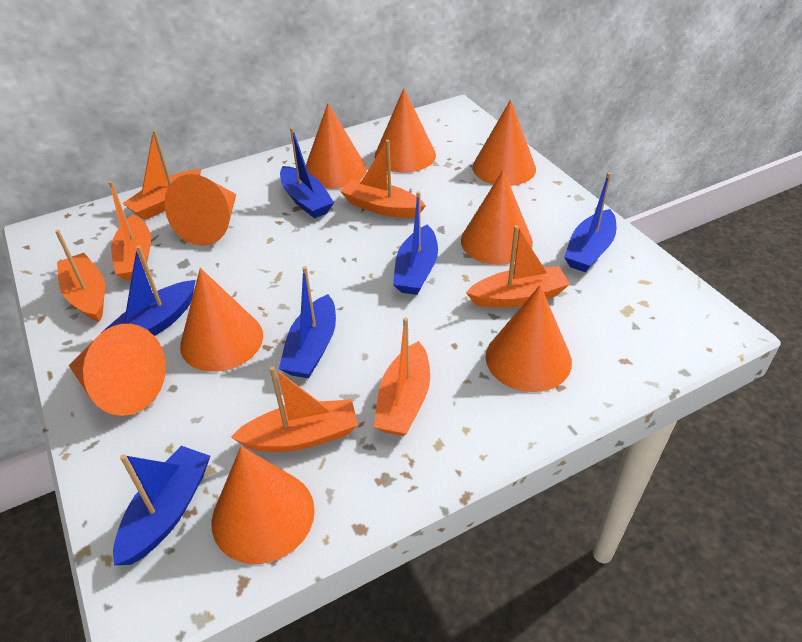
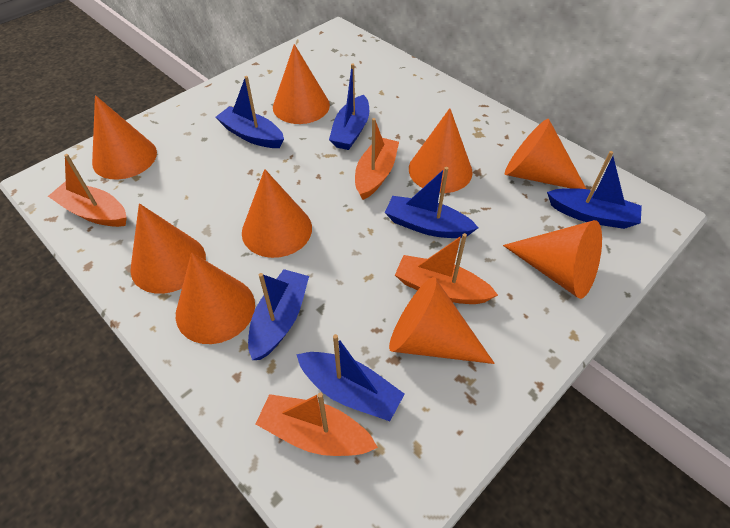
orange boat: 7 -> 4

